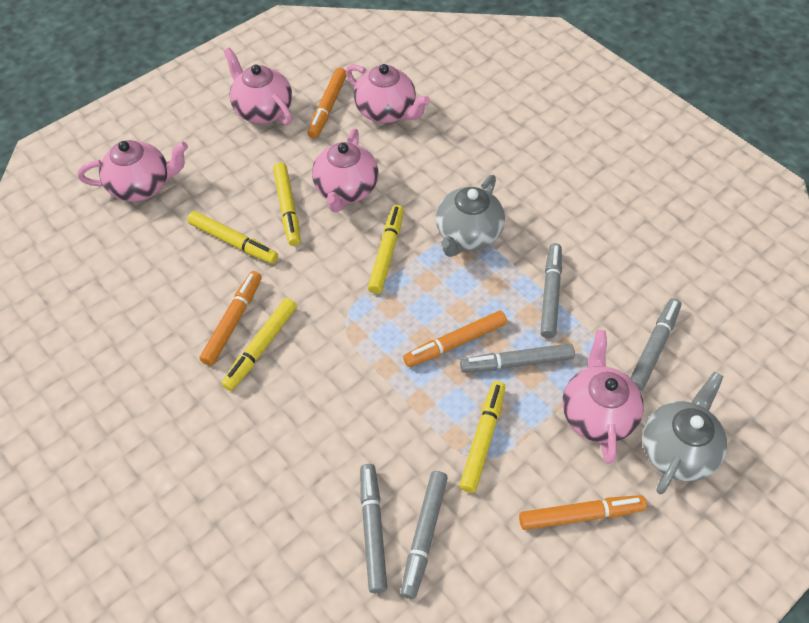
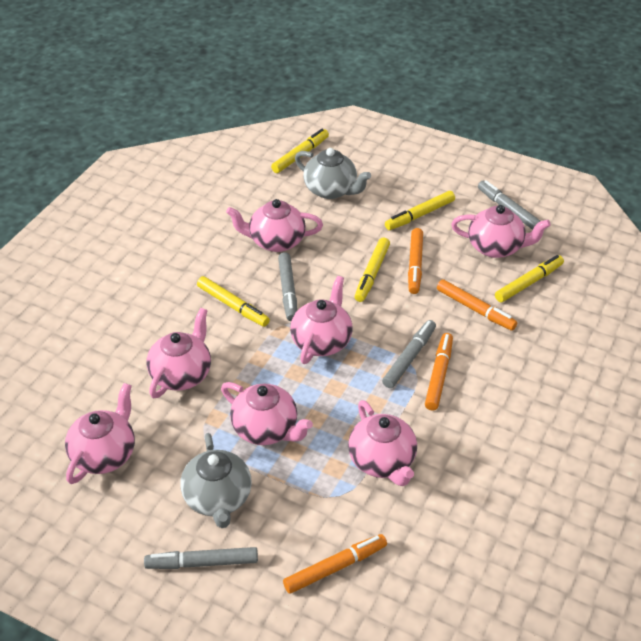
grey marker: 5 -> 4
pink teapot: 5 -> 7

